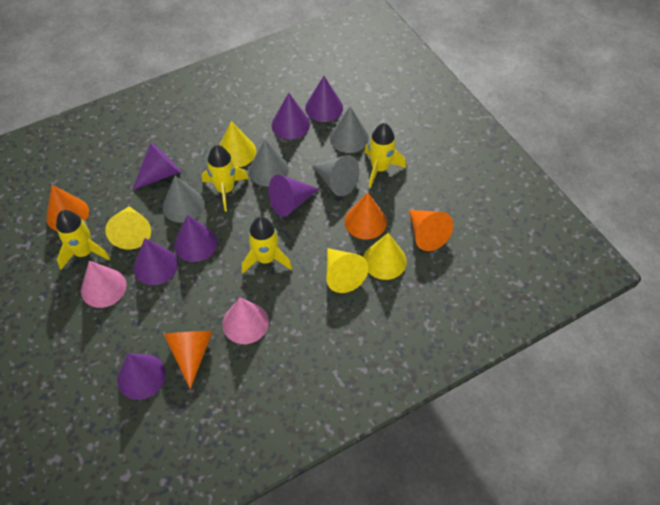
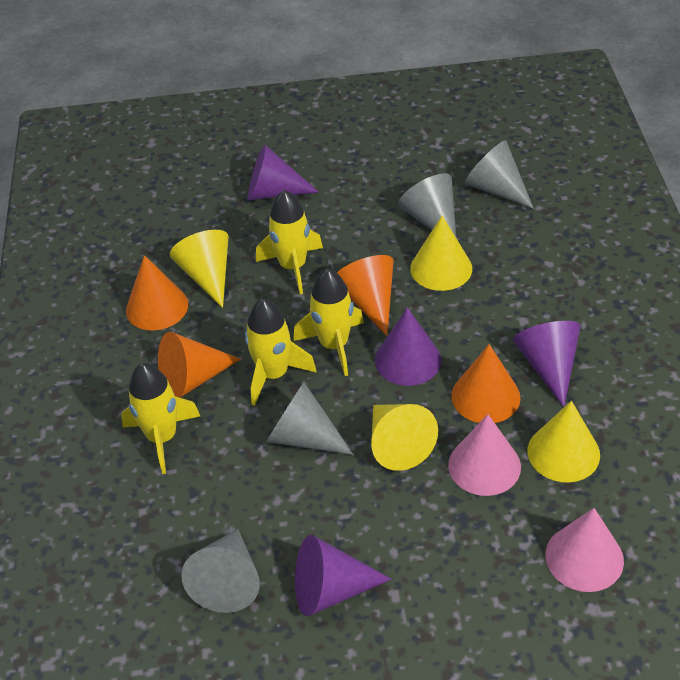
purple cone: 7 -> 4

